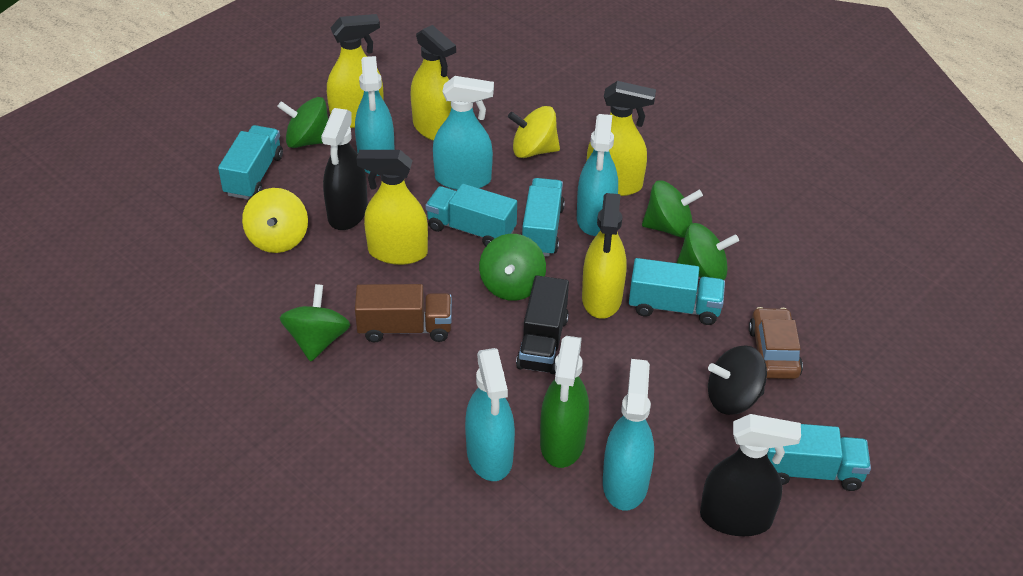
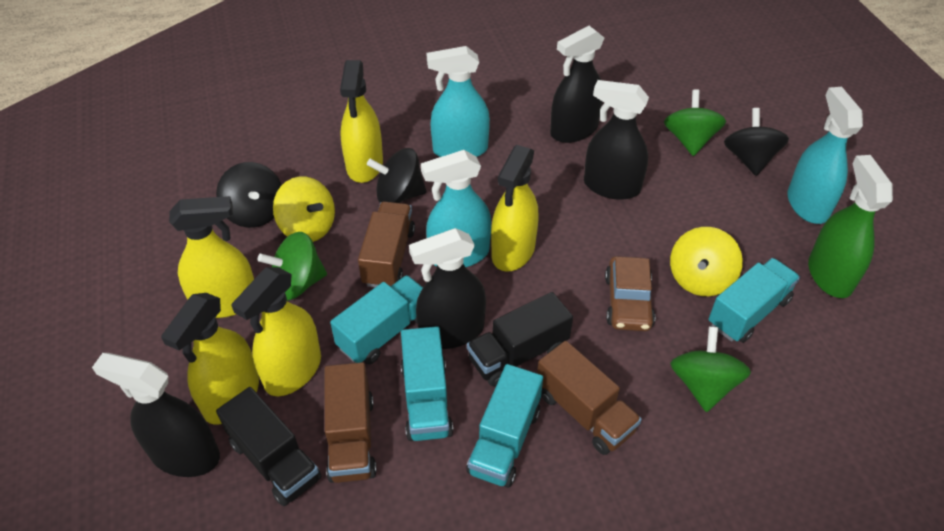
black spinning top: 1 -> 3
black spray bottle: 2 -> 4
black truck: 1 -> 2
brown truck: 1 -> 3
green spinning top: 5 -> 3
turquoise spray bottle: 5 -> 3
turquoise truck: 5 -> 4

